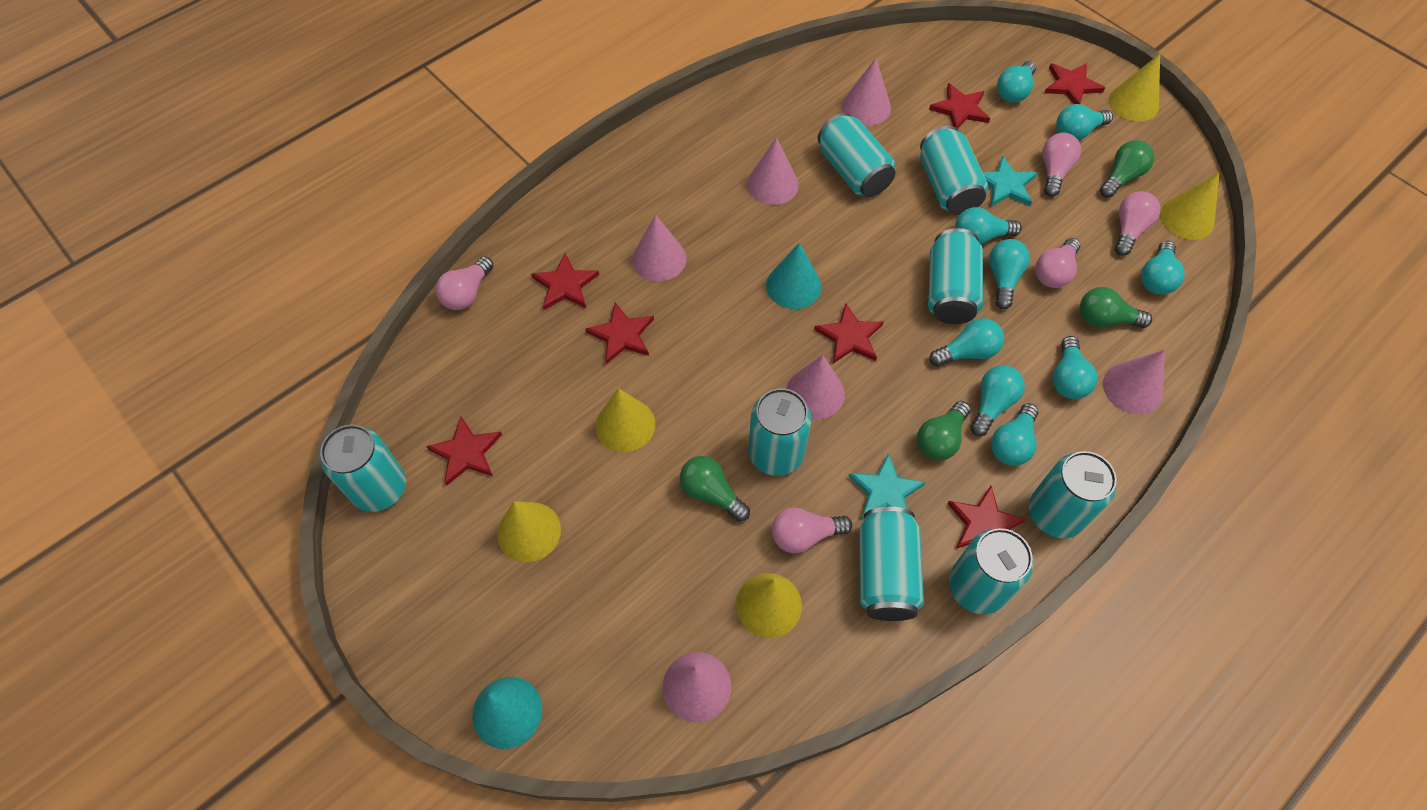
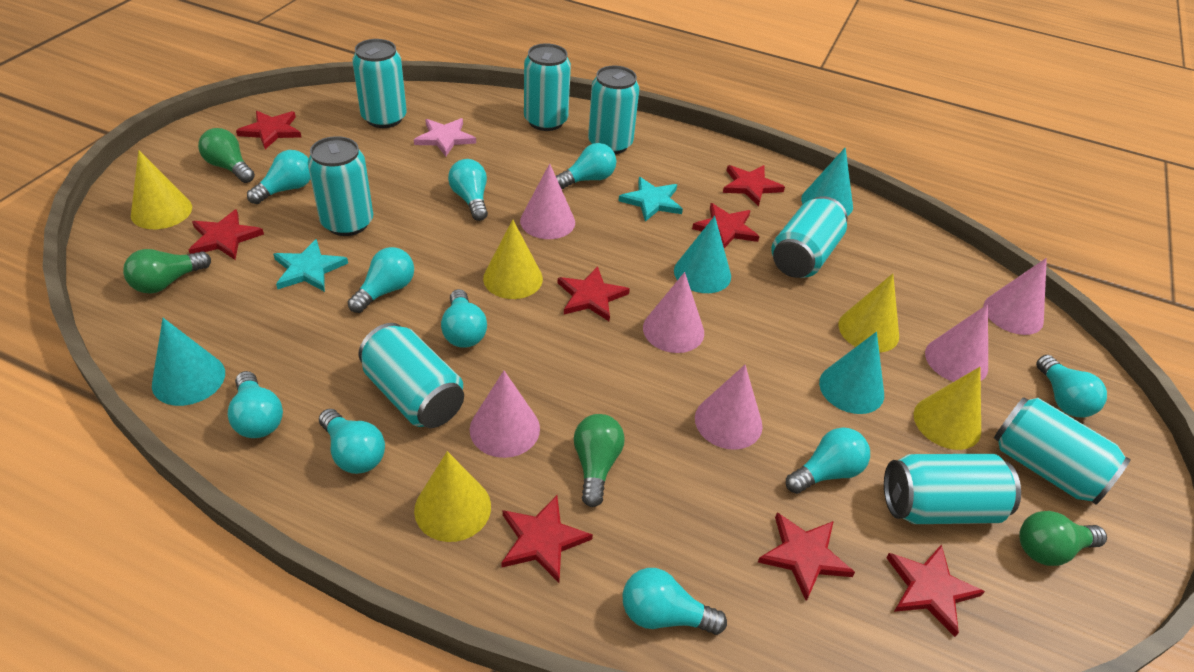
pink light bulb: 5 -> 0
pink star: 0 -> 1
red star: 7 -> 8
turquoise cone: 2 -> 4
turquoise light bulb: 9 -> 10

